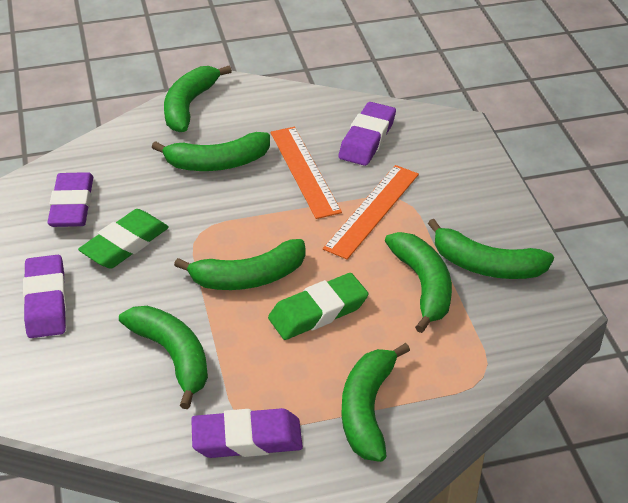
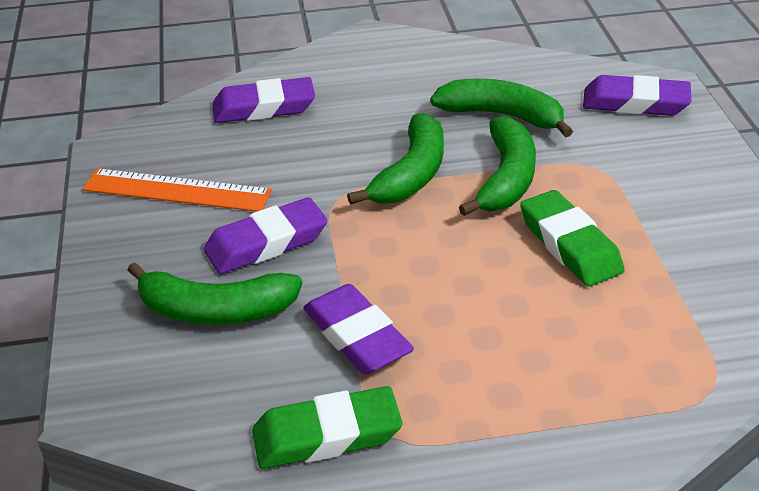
green banana: 7 -> 4
orange ruler: 2 -> 1

